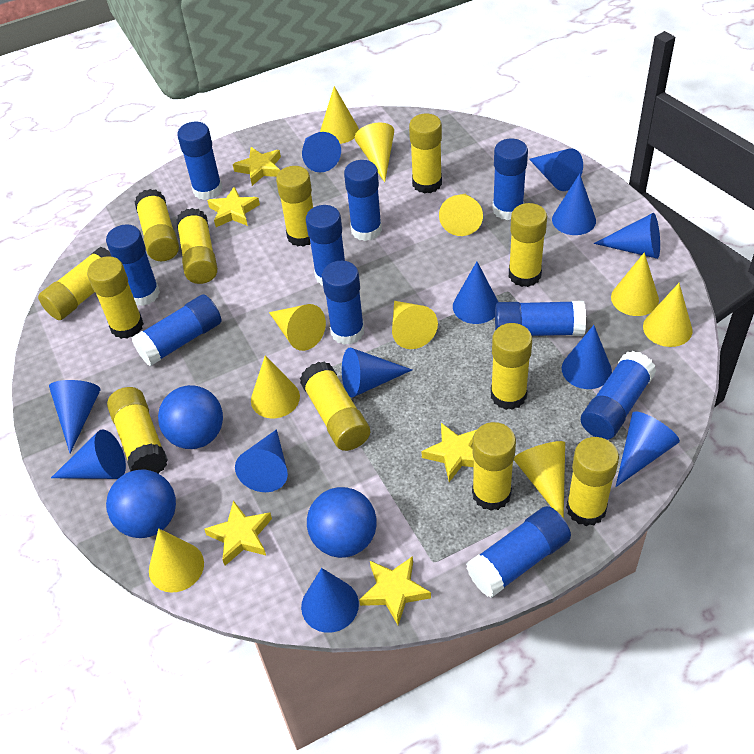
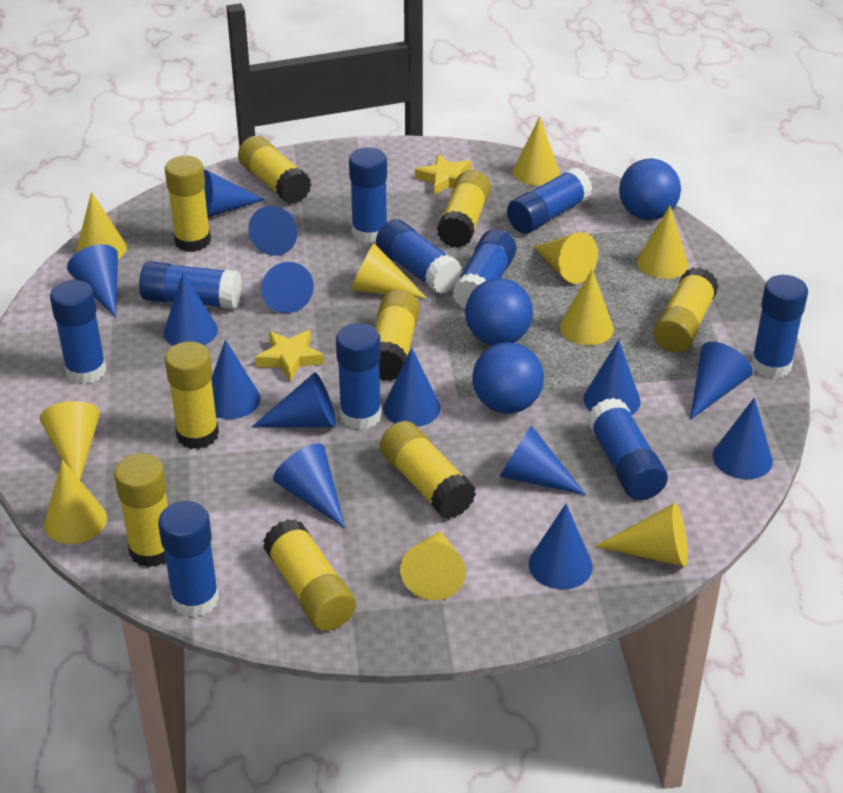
blue cone: 12 -> 14
yellow glue stick: 12 -> 9
yellow star: 5 -> 2

